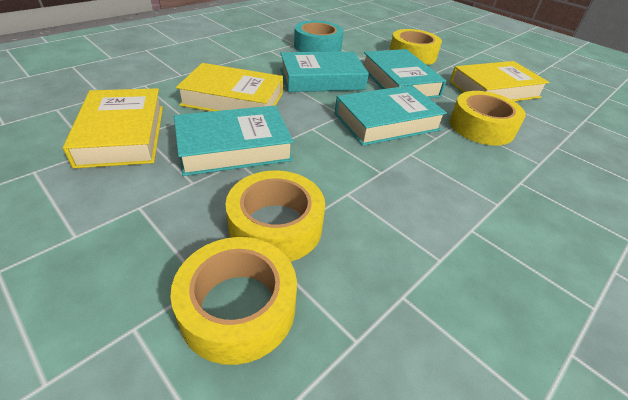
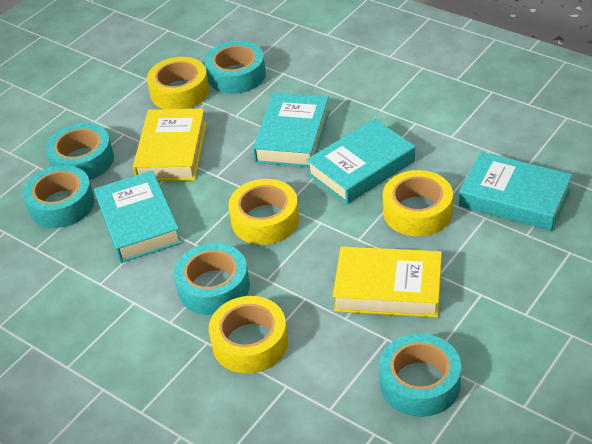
turquoise tape: 1 -> 5
yellow book: 3 -> 2

